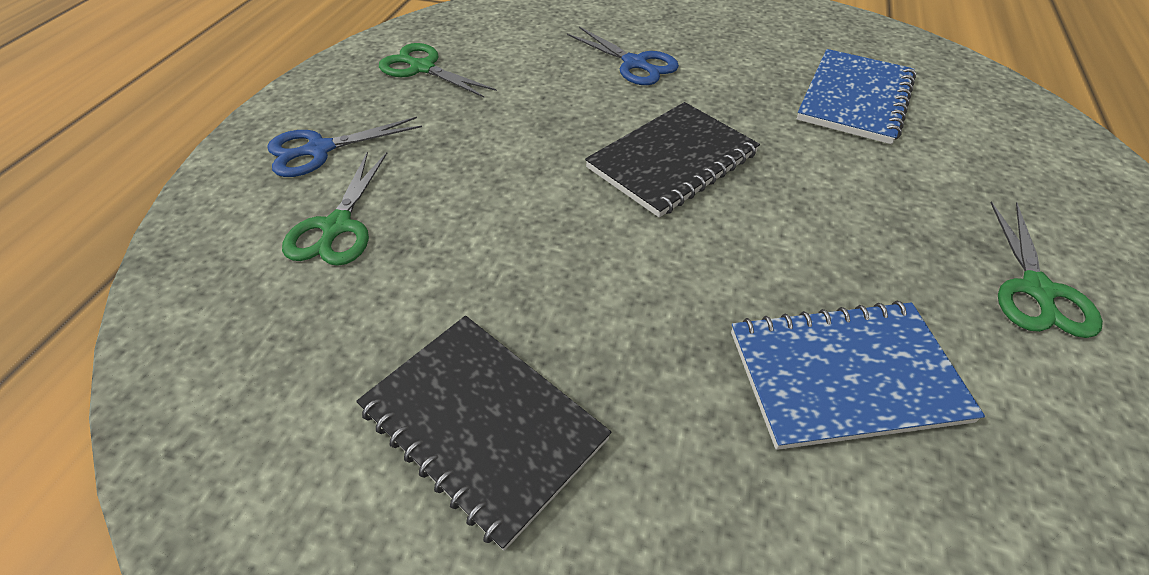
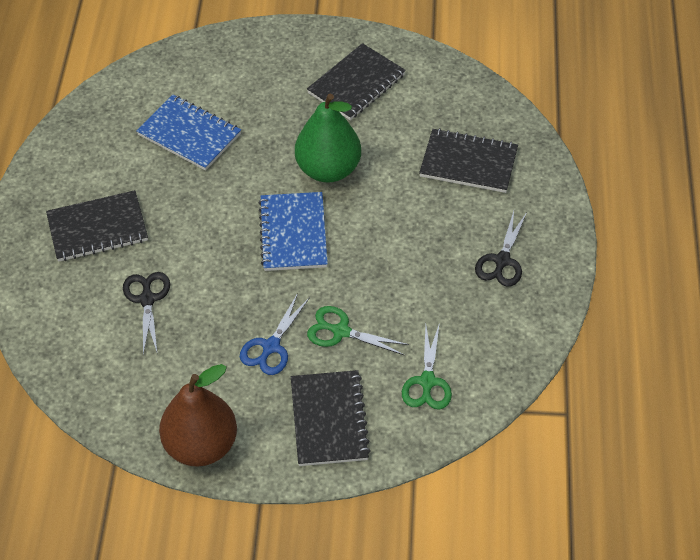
black notebook: 2 -> 4
black scissors: 0 -> 2
blue scissors: 2 -> 1
brown pear: 0 -> 1
green pear: 0 -> 1
green scissors: 3 -> 2

